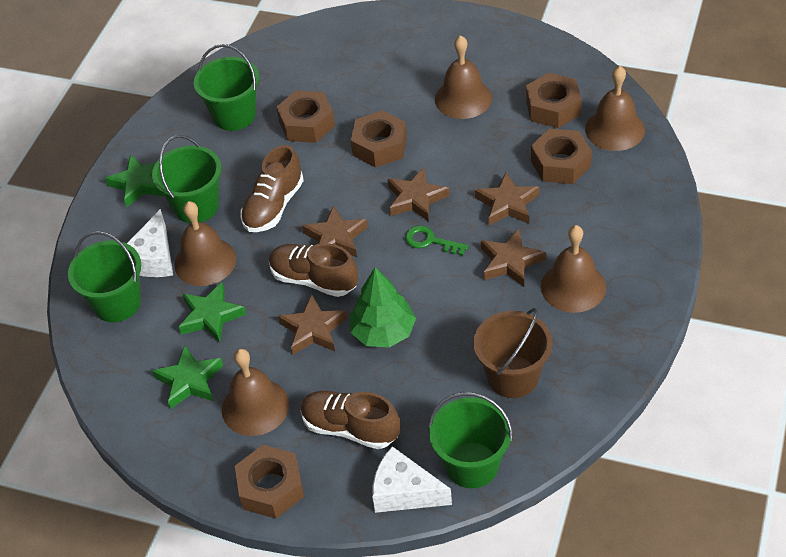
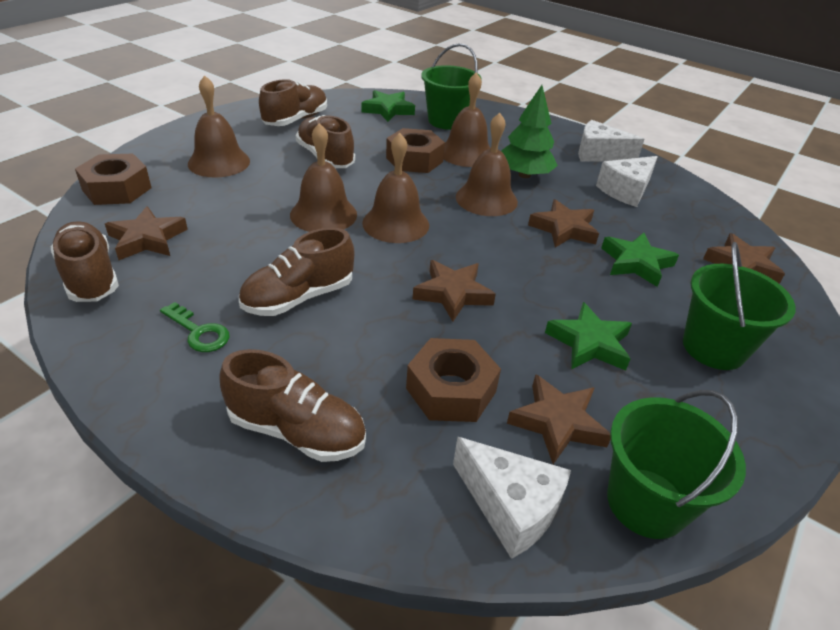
brown bucket: 1 -> 0
brown nut: 5 -> 3
brown shoe: 3 -> 5
green bucket: 4 -> 3
white cheese: 2 -> 3

